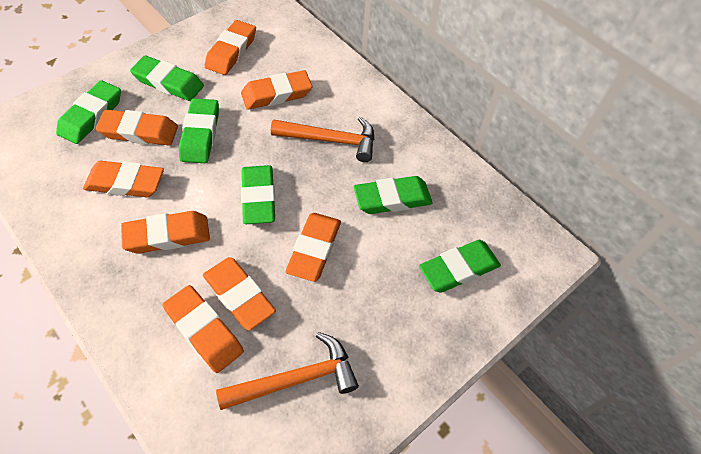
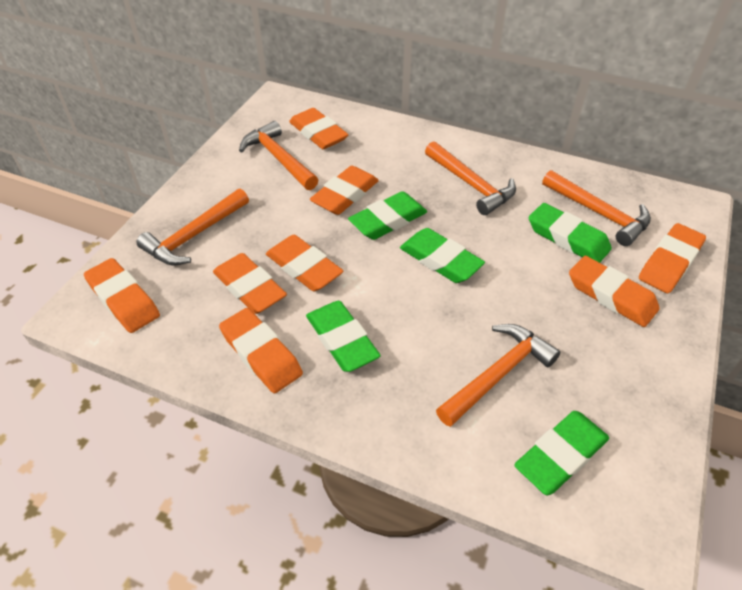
green eraser: 6 -> 5
orange hammer: 2 -> 5

